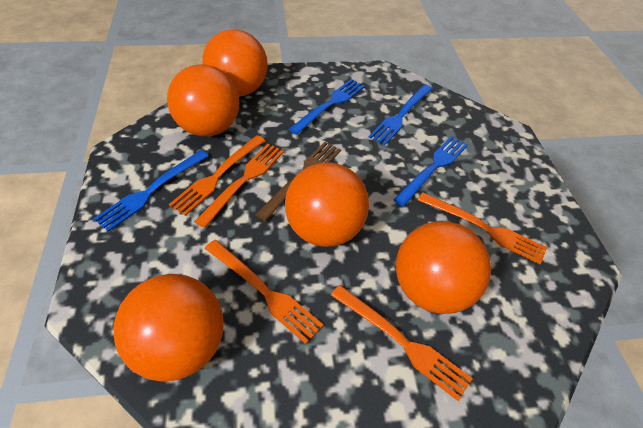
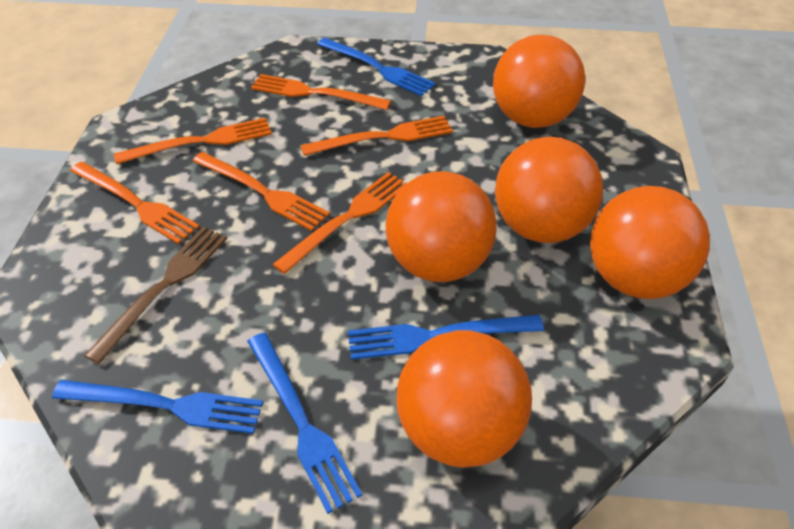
orange fork: 5 -> 6

